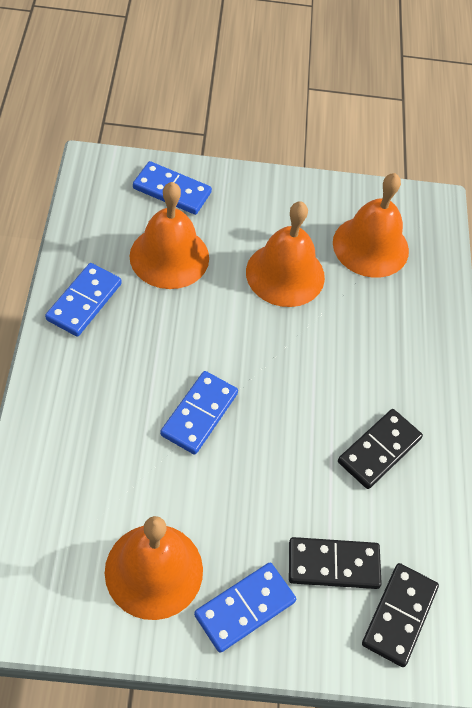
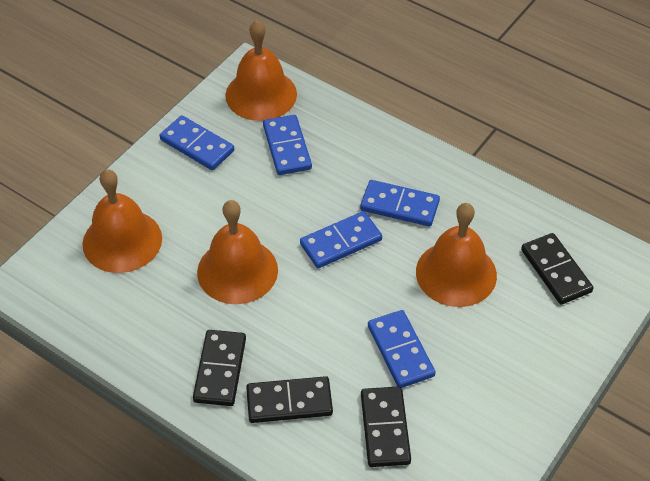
black domino: 3 -> 4
blue domino: 4 -> 5

